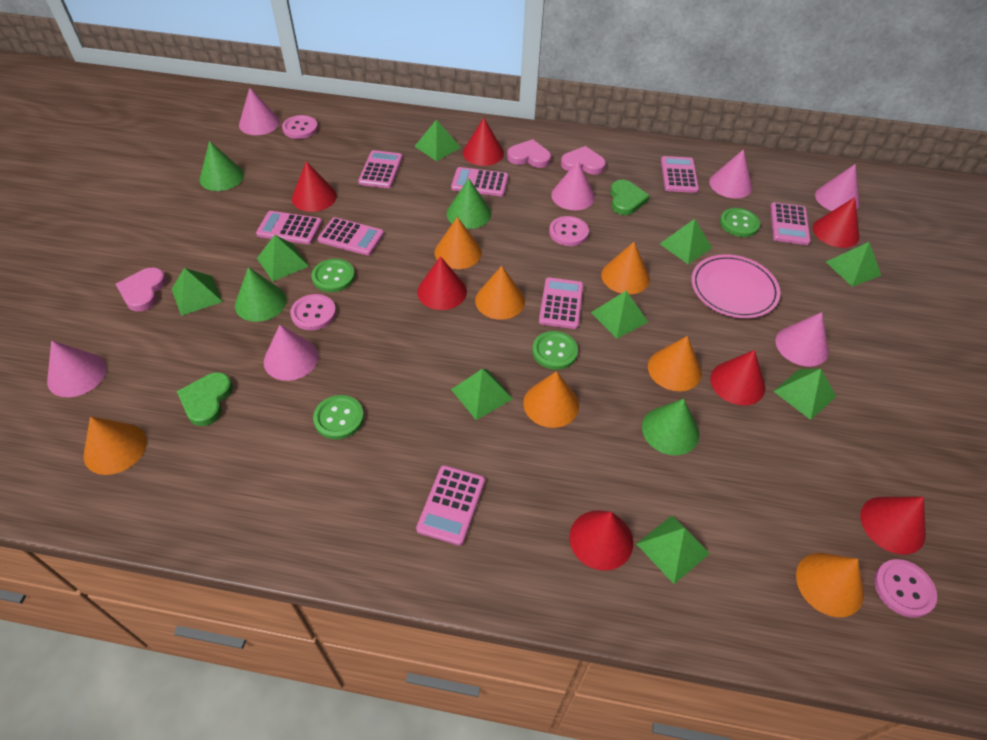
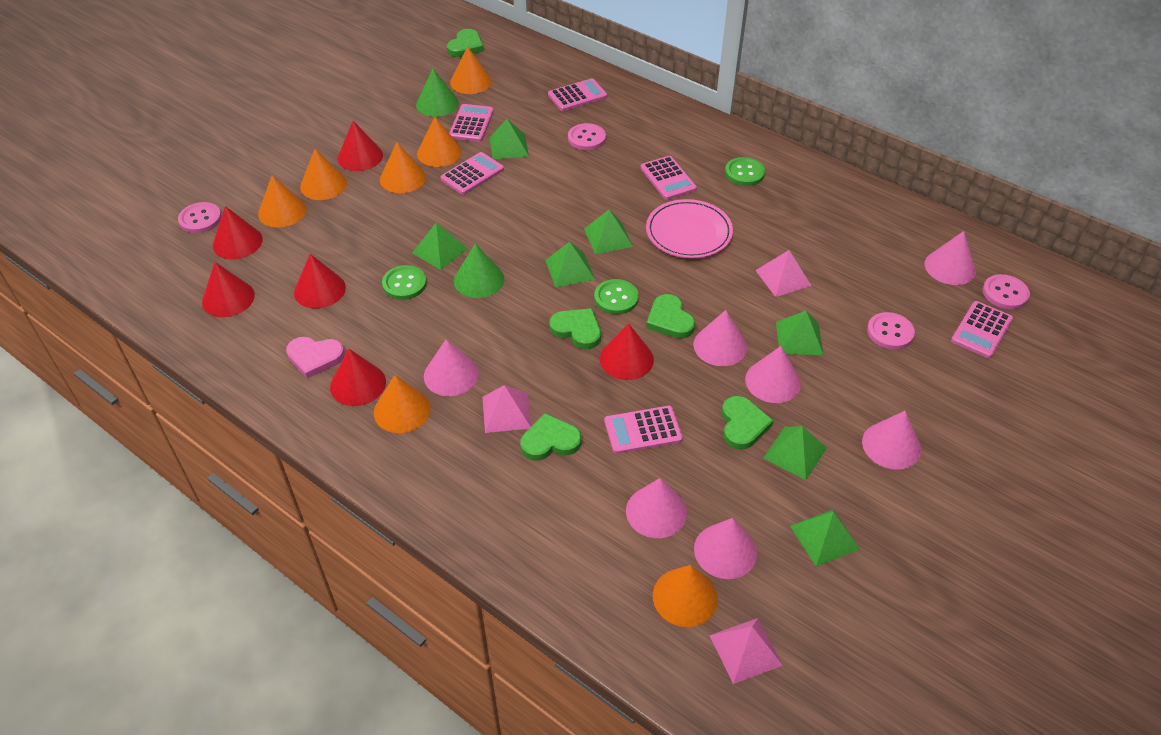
green button: 4 -> 3
green cone: 4 -> 2
green heart: 2 -> 5
green pyramid: 9 -> 7
pink calculator: 8 -> 6
pink heart: 3 -> 1
pink pyramid: 0 -> 3
red cone: 7 -> 6

